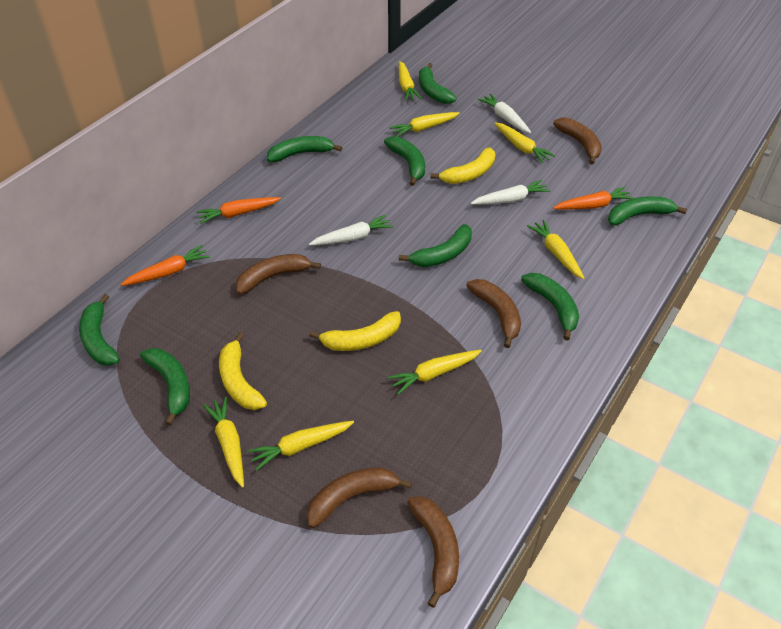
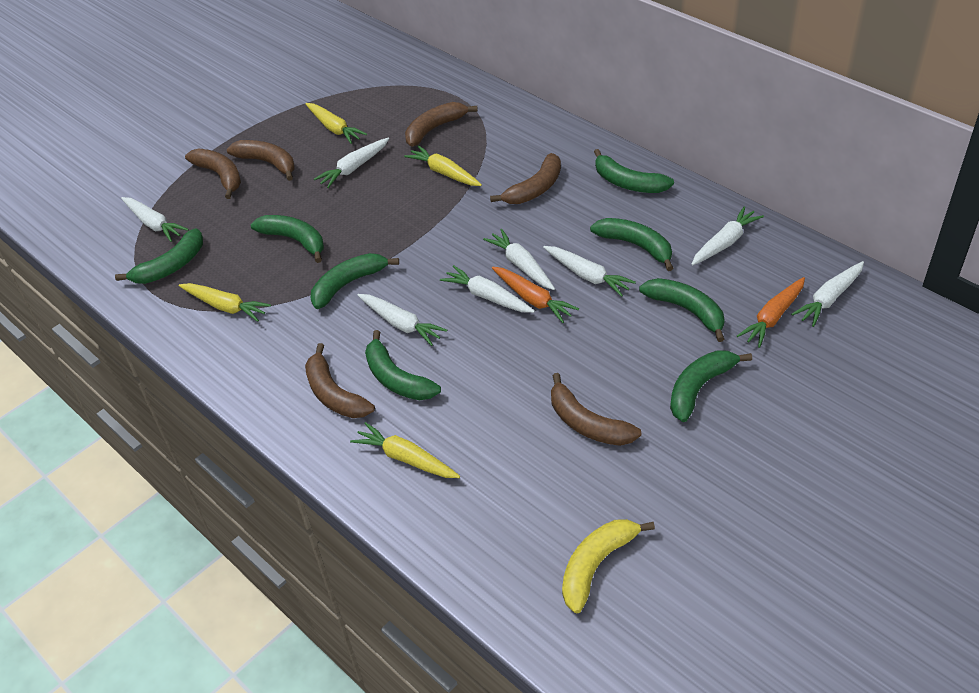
brown banana: 5 -> 6
orange carrot: 3 -> 2
white carrot: 3 -> 8
yellow banana: 3 -> 1
yellow carrot: 7 -> 4

